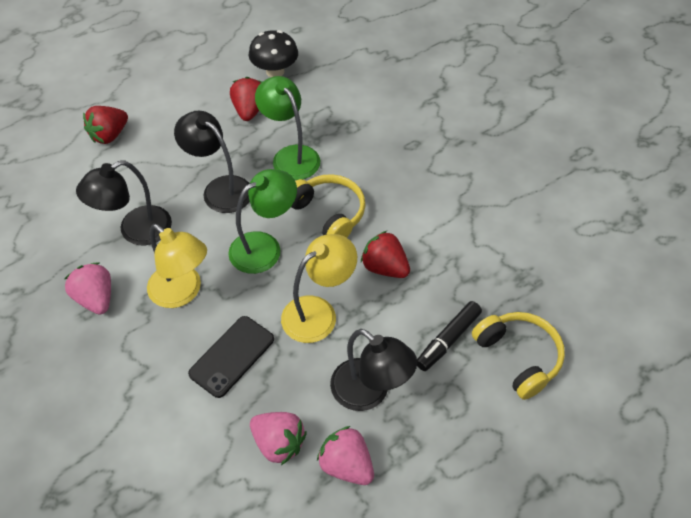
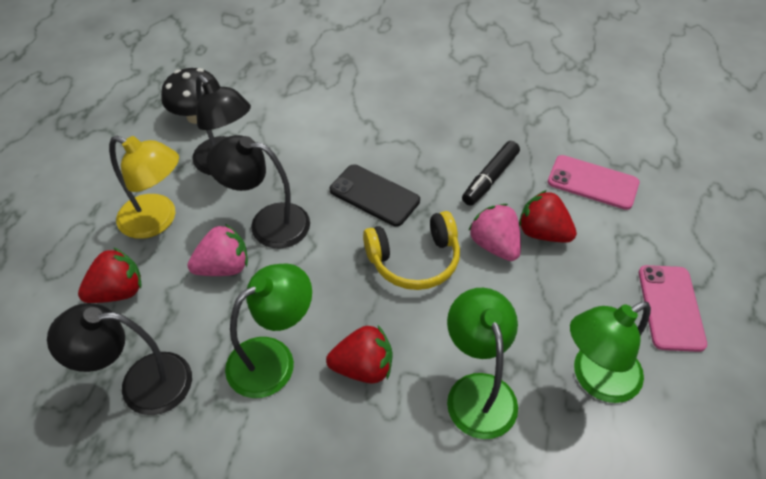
green lamp: 2 -> 3
pink phone: 0 -> 2
pink strawberry: 3 -> 2
yellow headphones: 2 -> 1
yellow lamp: 2 -> 1

